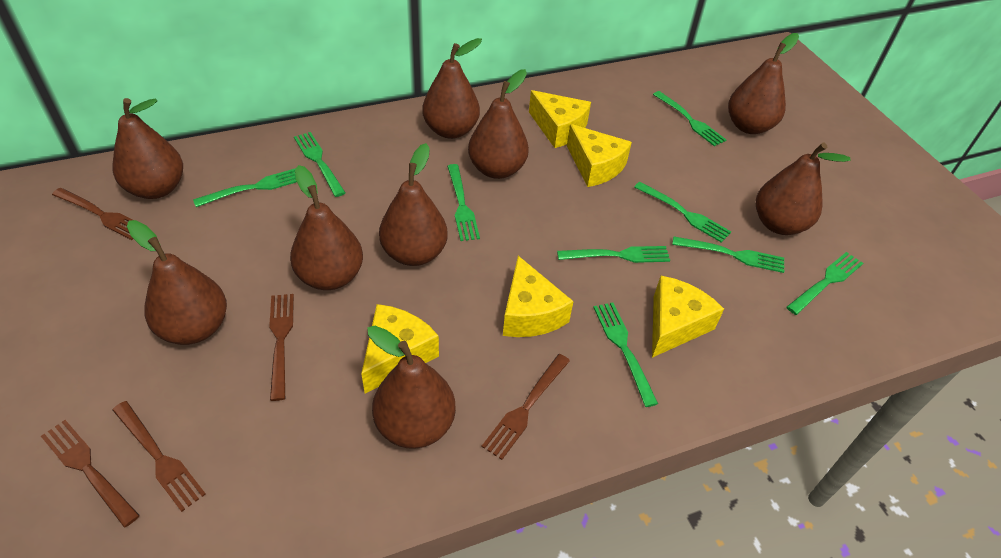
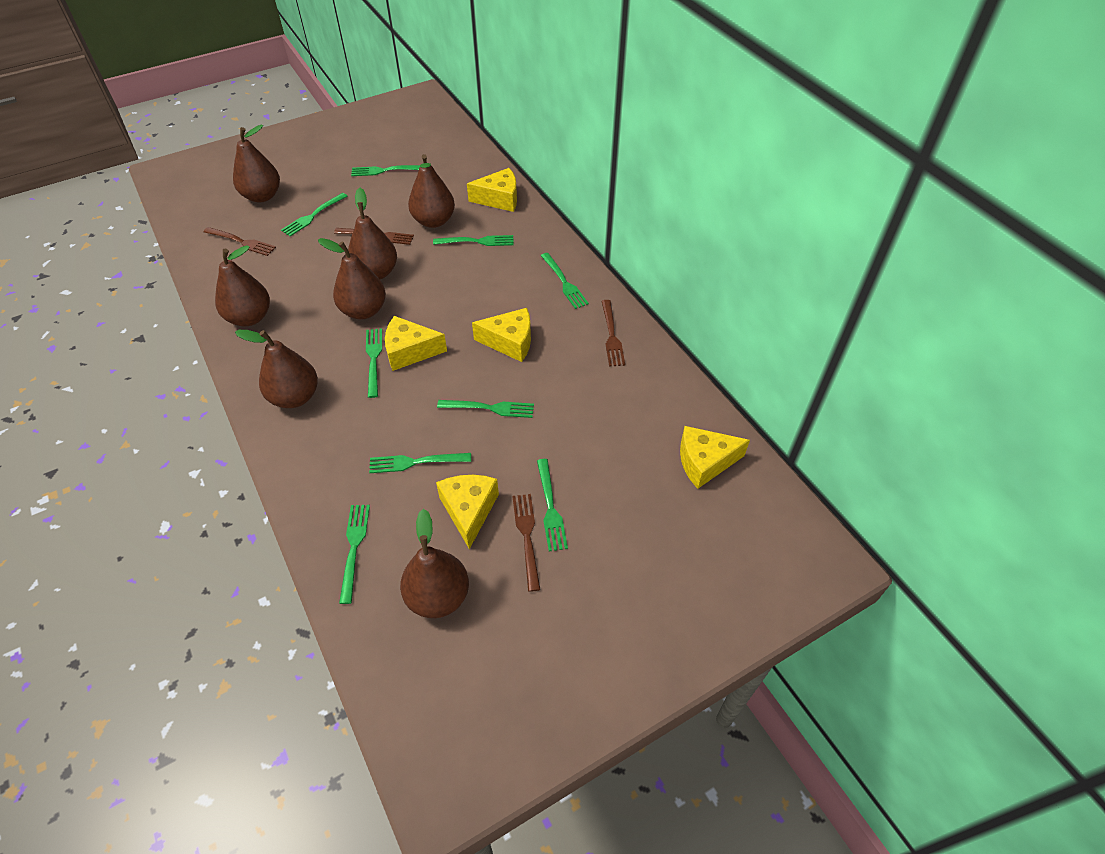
brown fork: 5 -> 4
brown pear: 9 -> 7

